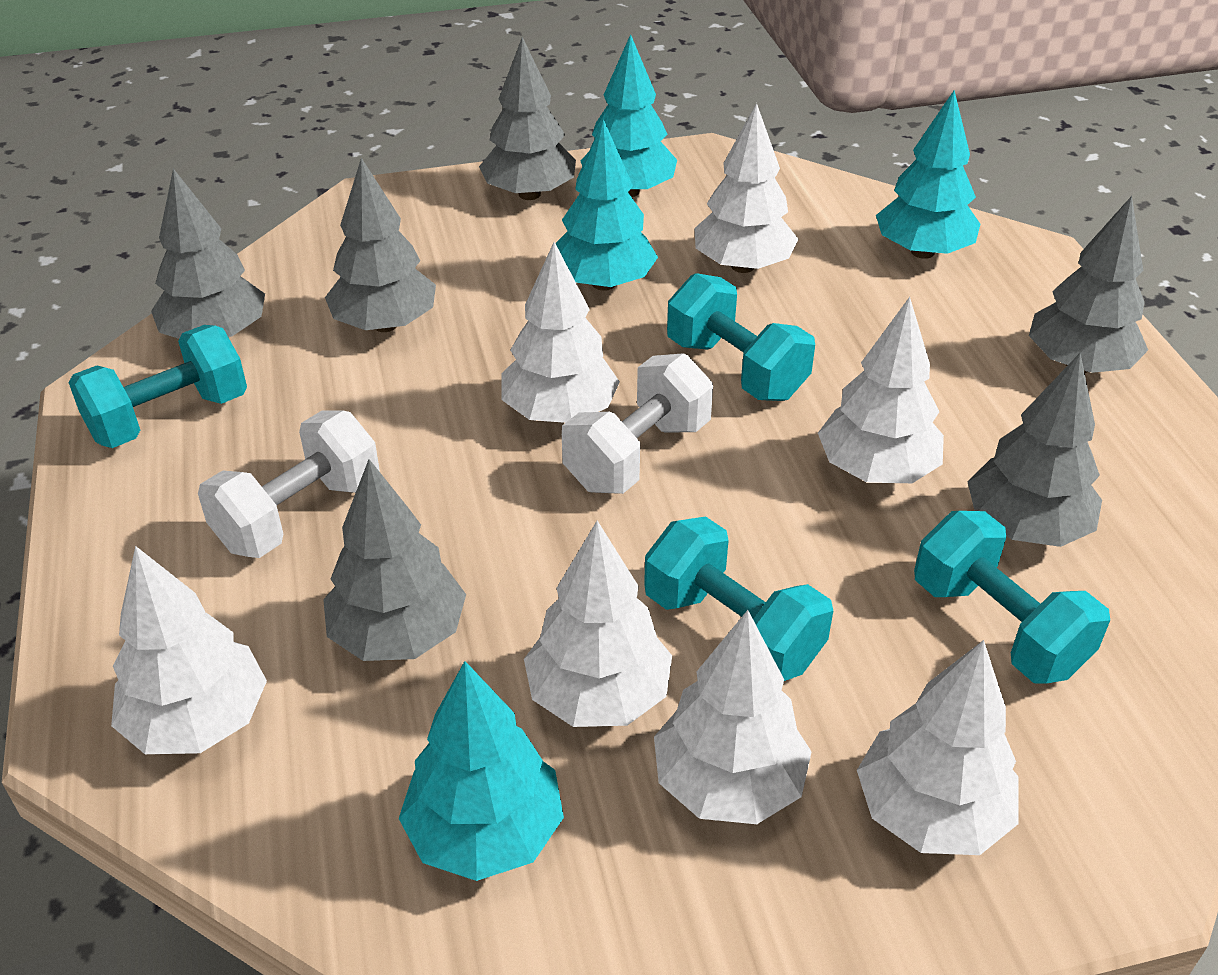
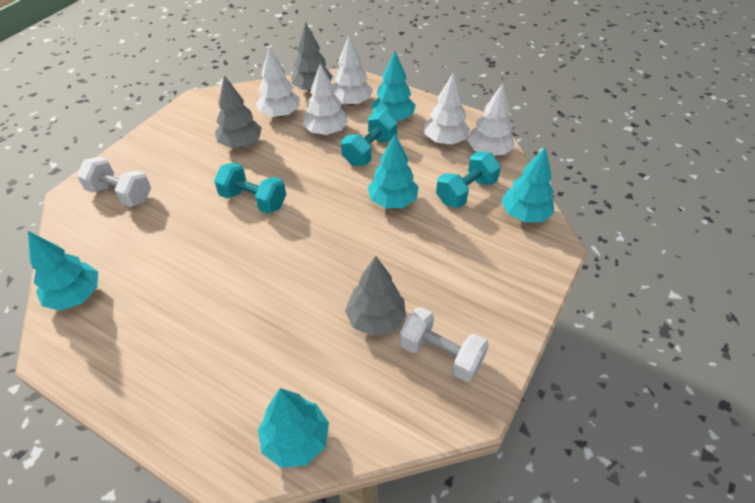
grey tree: 6 -> 3
turquoise dumbbell: 4 -> 3
turquoise tree: 4 -> 5
white tree: 7 -> 5

